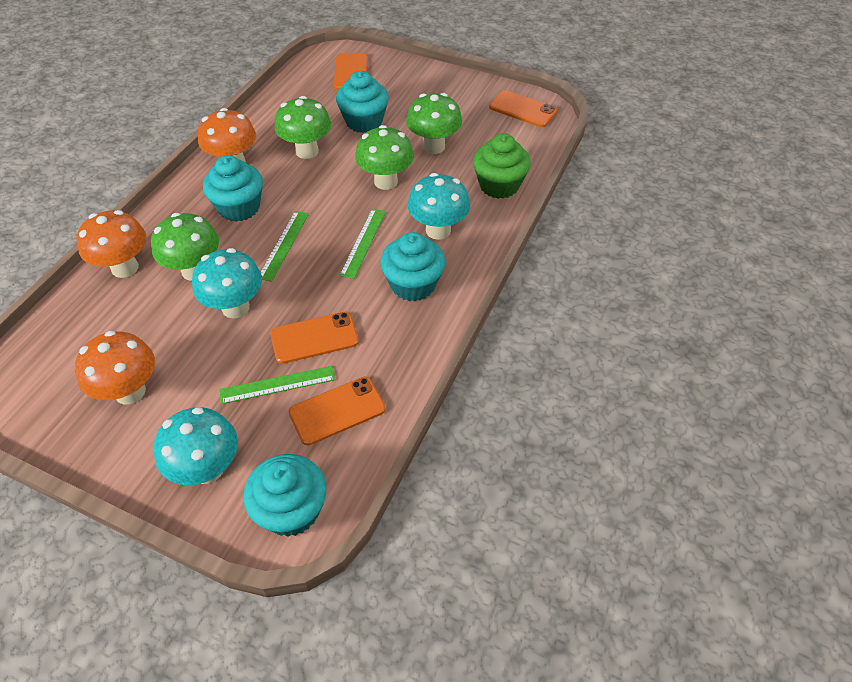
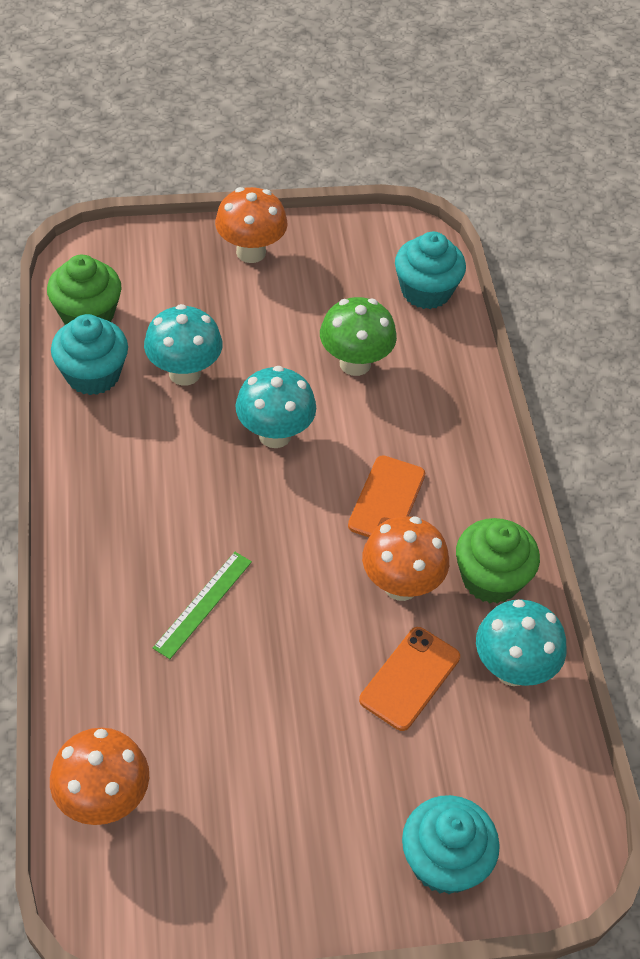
green cupcake: 1 -> 2
green mushroom: 4 -> 1
green ruler: 3 -> 1
orange phone: 4 -> 2
turquoise cupcake: 4 -> 3

